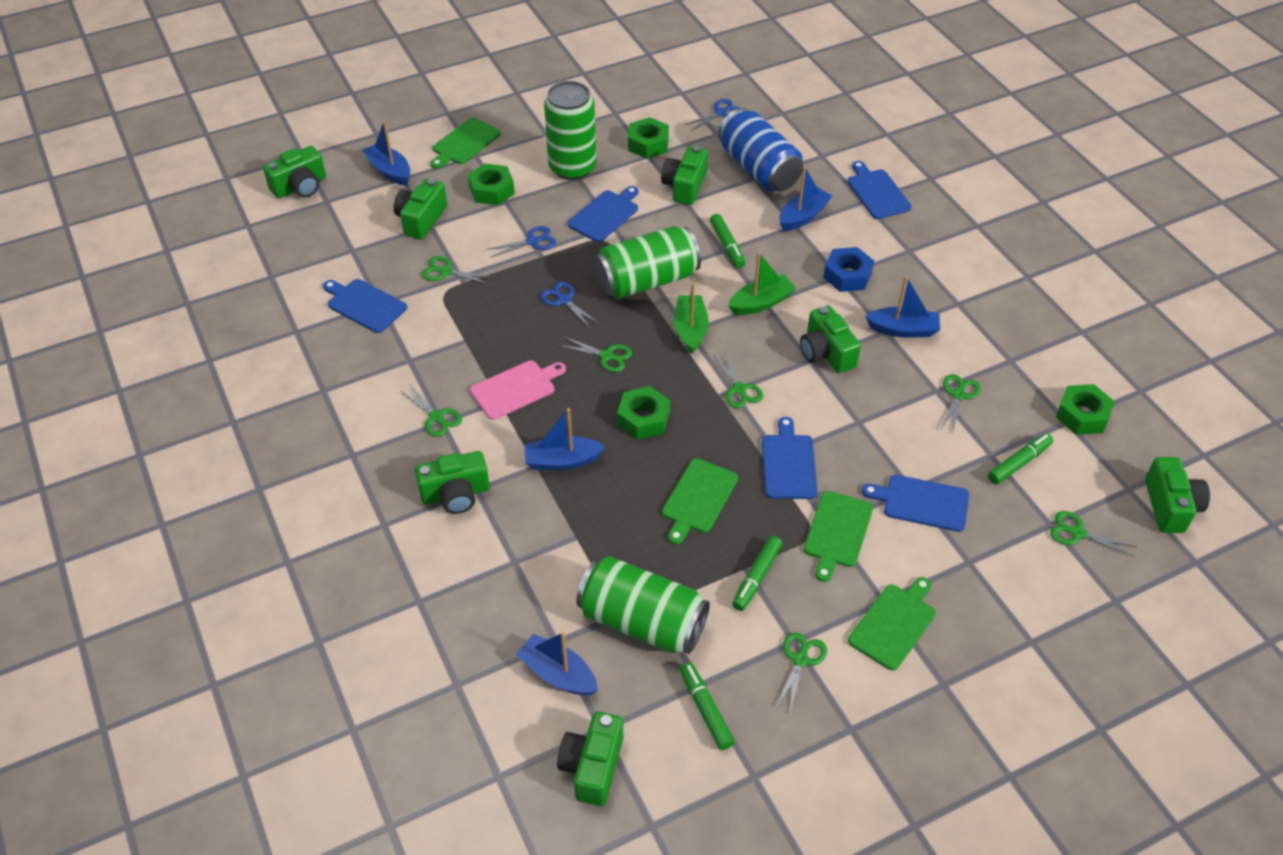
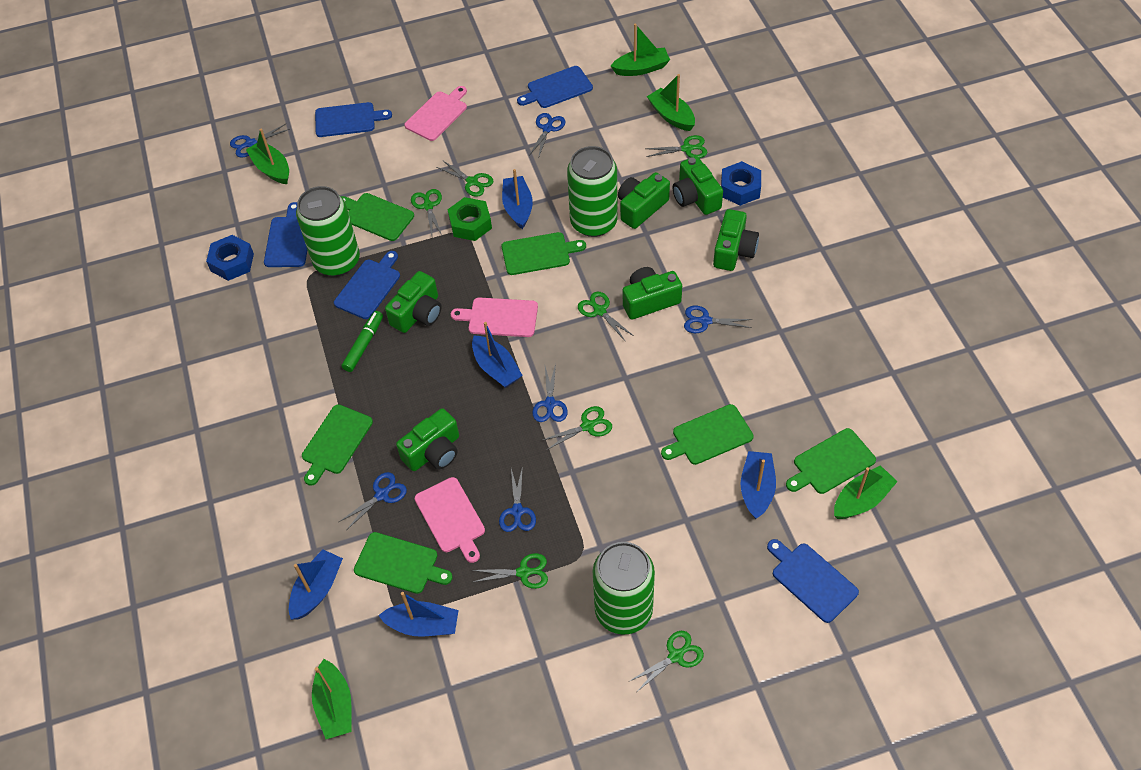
blue can: 1 -> 0
blue nut: 1 -> 2
blue scissors: 3 -> 6
green boat: 2 -> 5
green camera: 7 -> 6
green cutting board: 4 -> 6
green marker: 4 -> 1
green nut: 4 -> 1
pink cutting board: 1 -> 3

